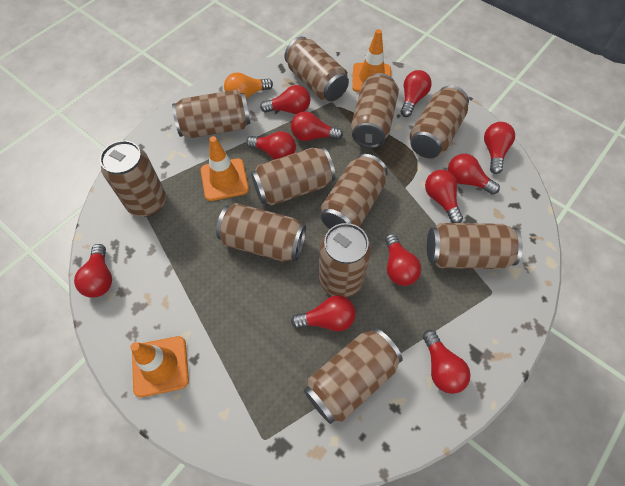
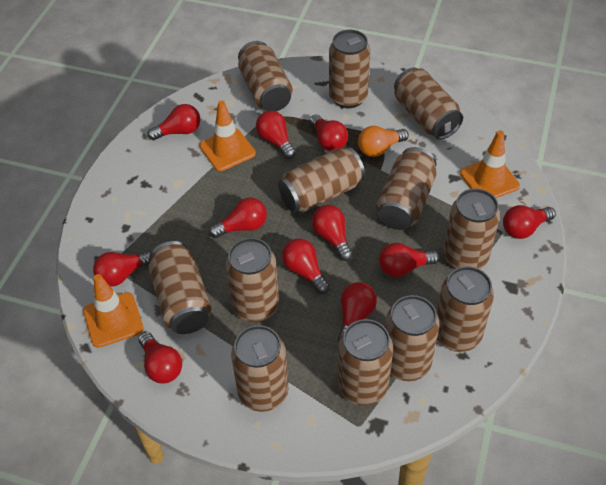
brown can: 11 -> 12

